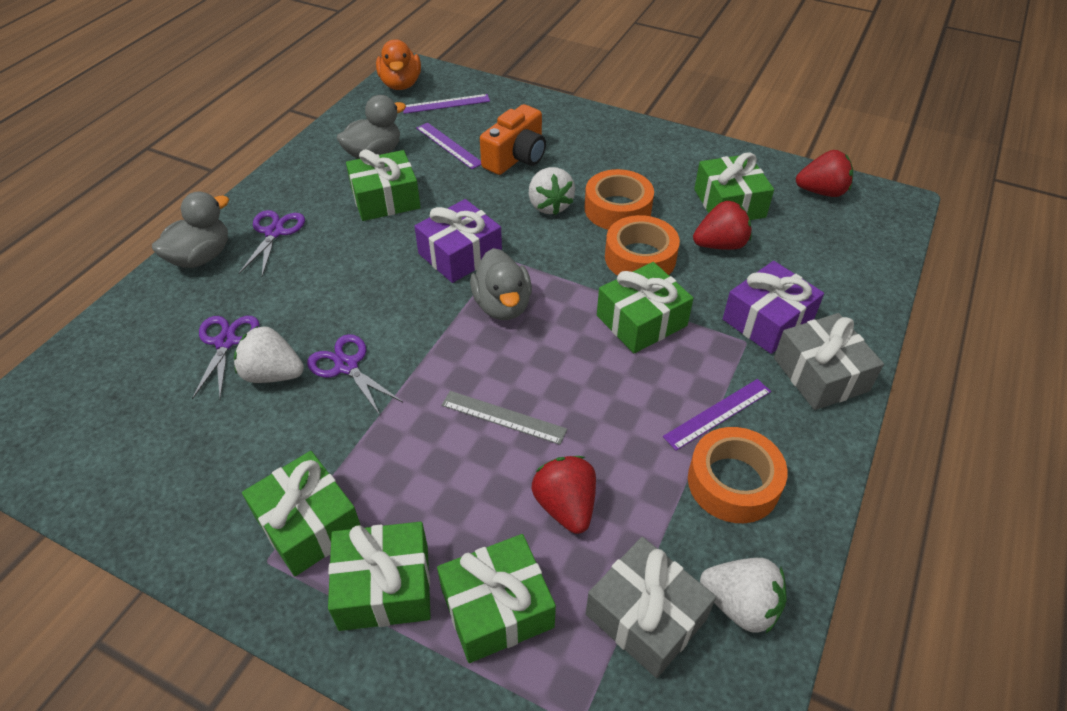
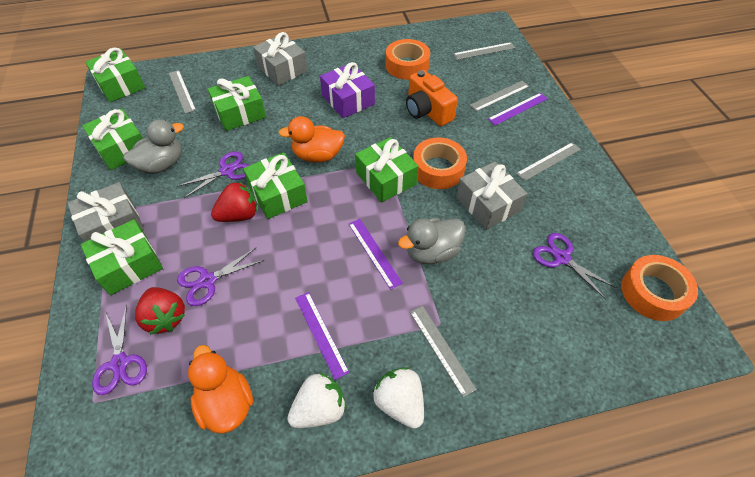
grey duck: 3 -> 2
grey gift: 2 -> 3
grey ruler: 1 -> 5
orange duck: 1 -> 2
purple gift: 2 -> 1
purple scissors: 3 -> 4
red strawberry: 3 -> 2
white strawberry: 3 -> 2

